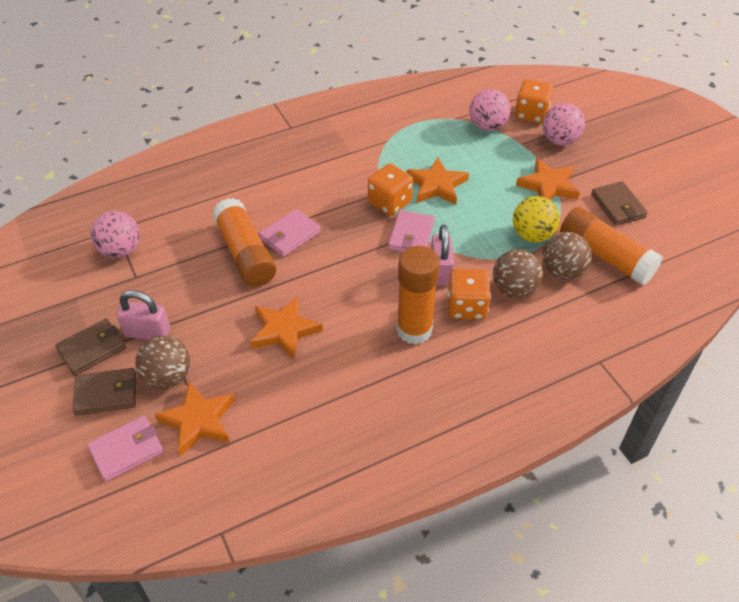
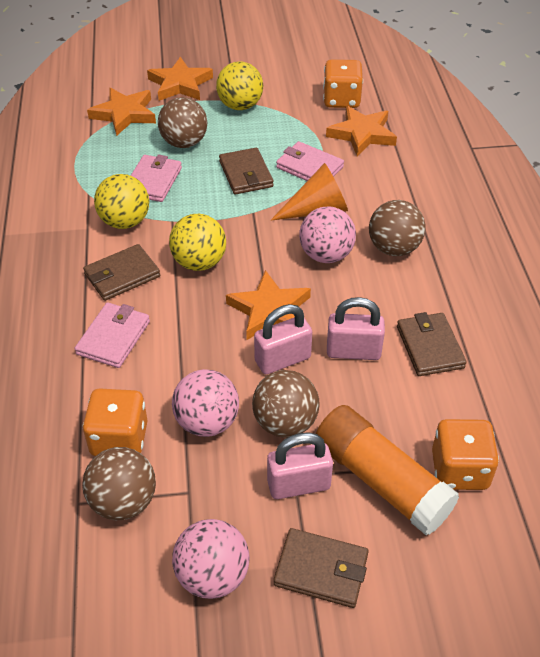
brown ball: 3 -> 4
brown wallet: 3 -> 4
orange cone: 0 -> 1
orange glue stick: 3 -> 1
pink padlock: 2 -> 3
yellow ball: 1 -> 3

